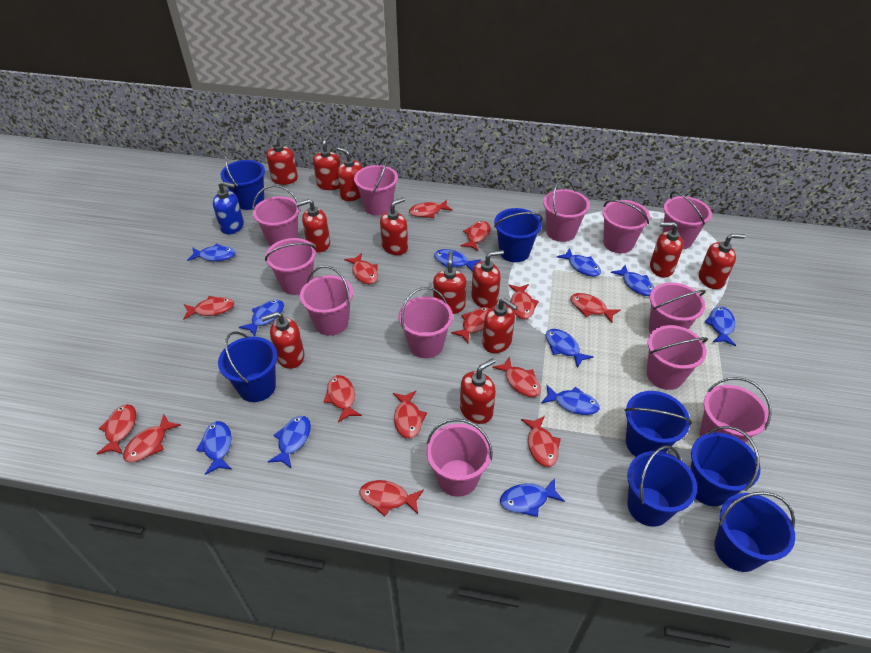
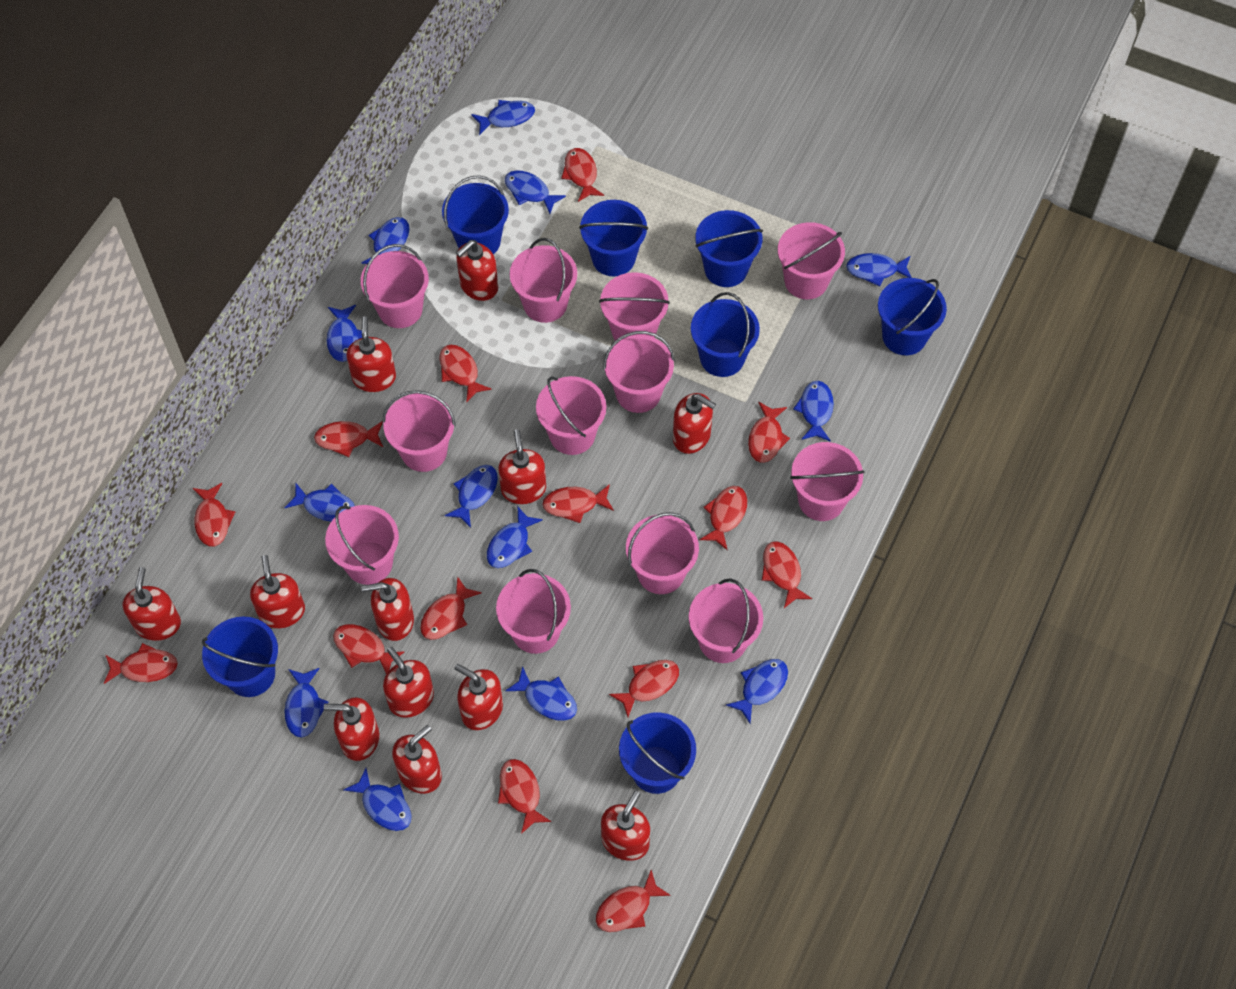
blue fish: 11 -> 13
blue soap dispenser: 1 -> 0

